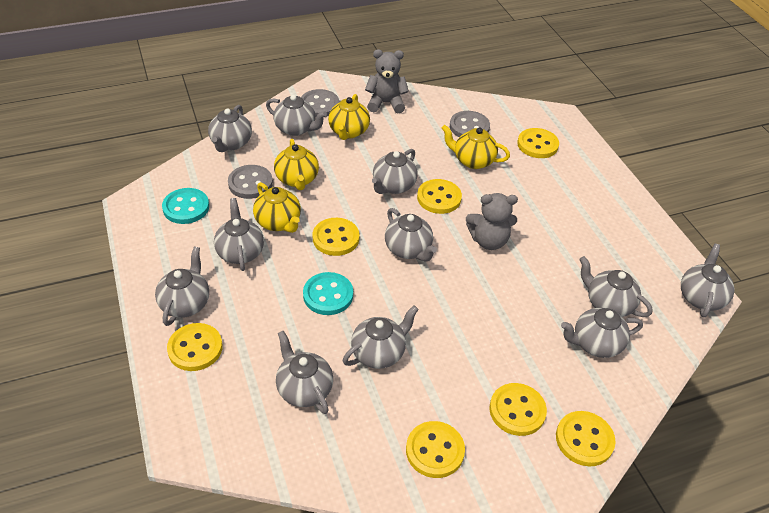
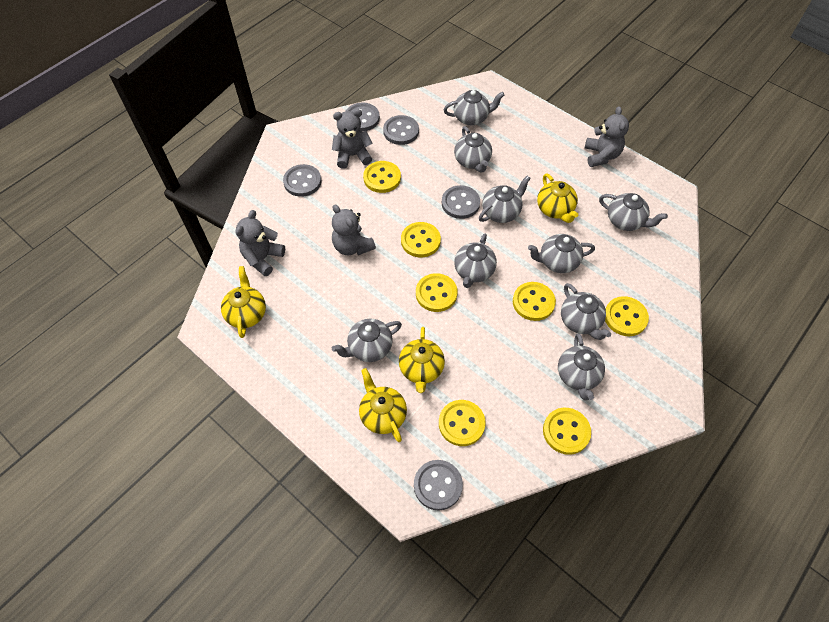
grey button: 3 -> 5
grey teapot: 11 -> 9
grey teddy bear: 2 -> 4
turquoise button: 2 -> 0

